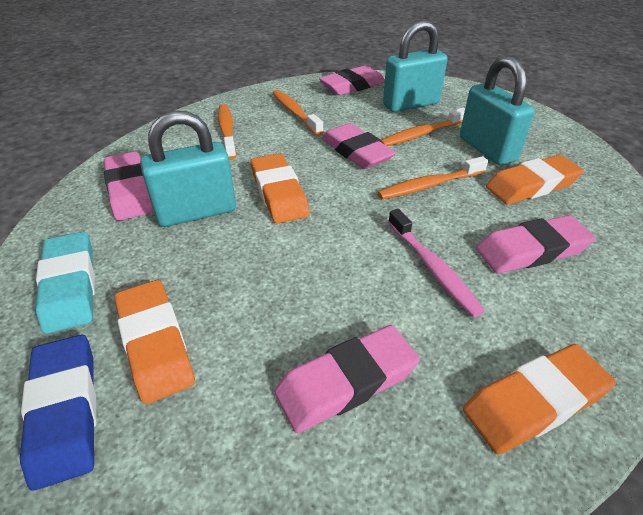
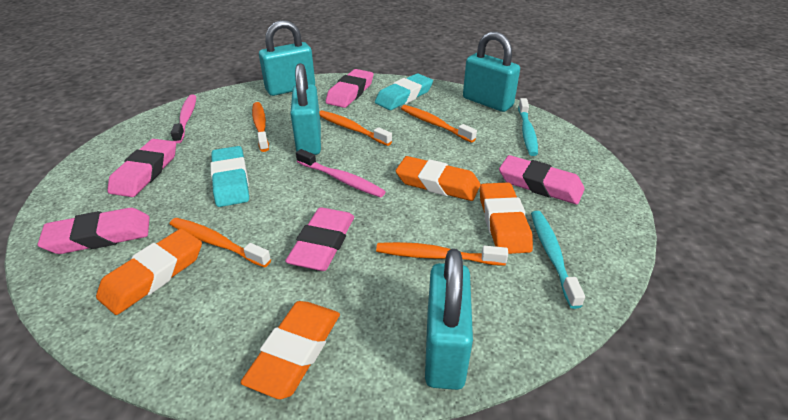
blue eraser: 1 -> 0
orange toothbrush: 4 -> 5
pink toothbrush: 1 -> 2
turquoise eraser: 1 -> 2
turquoise padlock: 3 -> 4
turquoise toothbrush: 0 -> 2

